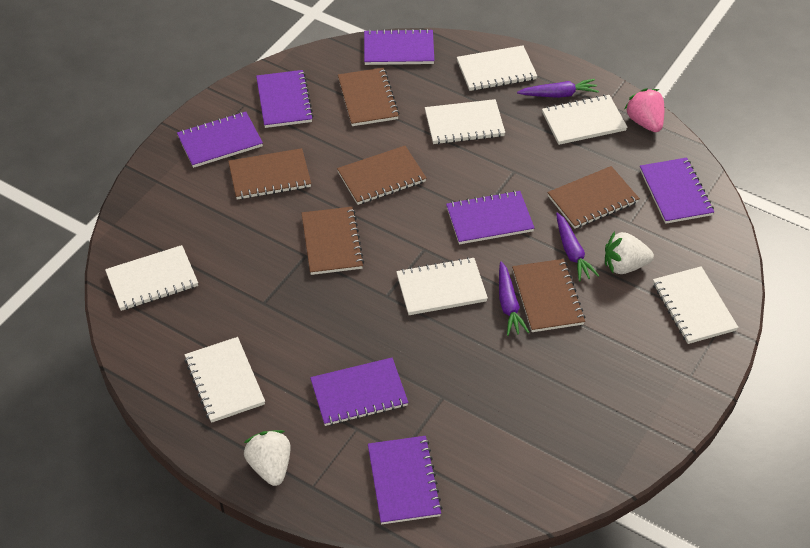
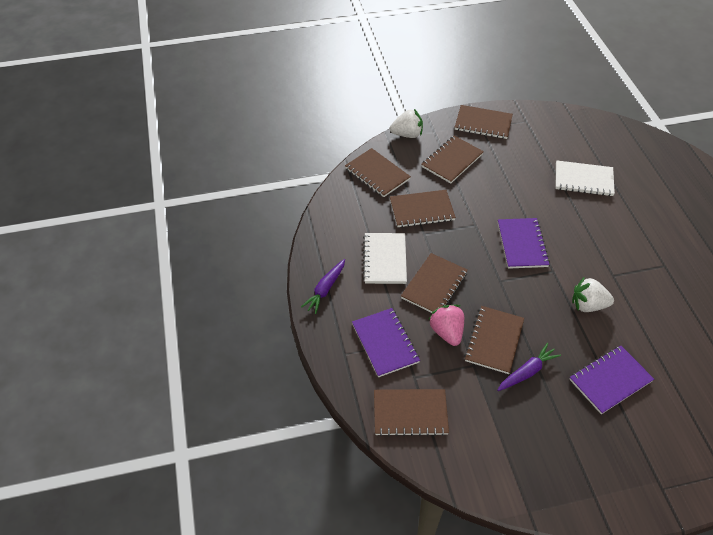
brown notebook: 6 -> 7
purple carrot: 3 -> 2
purple notebook: 7 -> 3
white notebook: 7 -> 2

